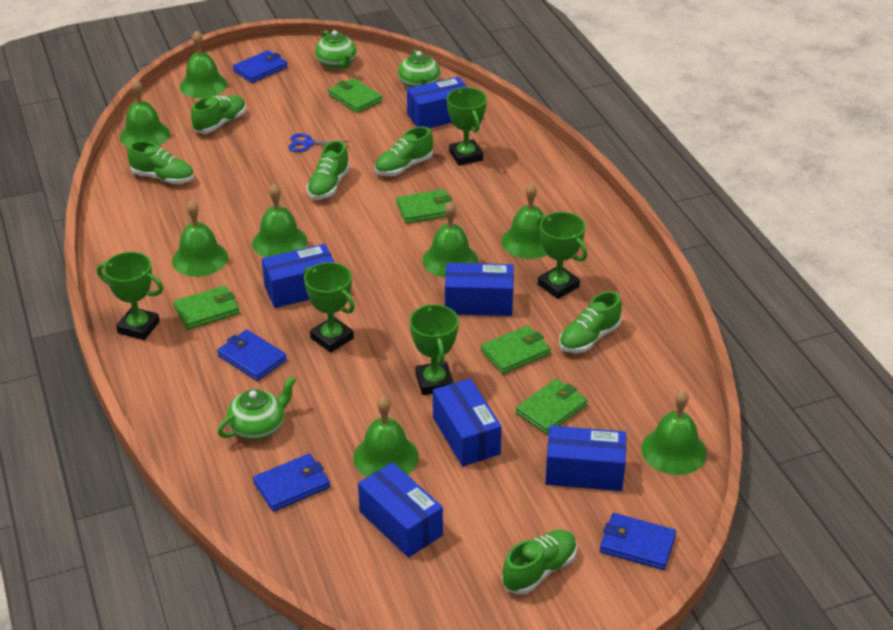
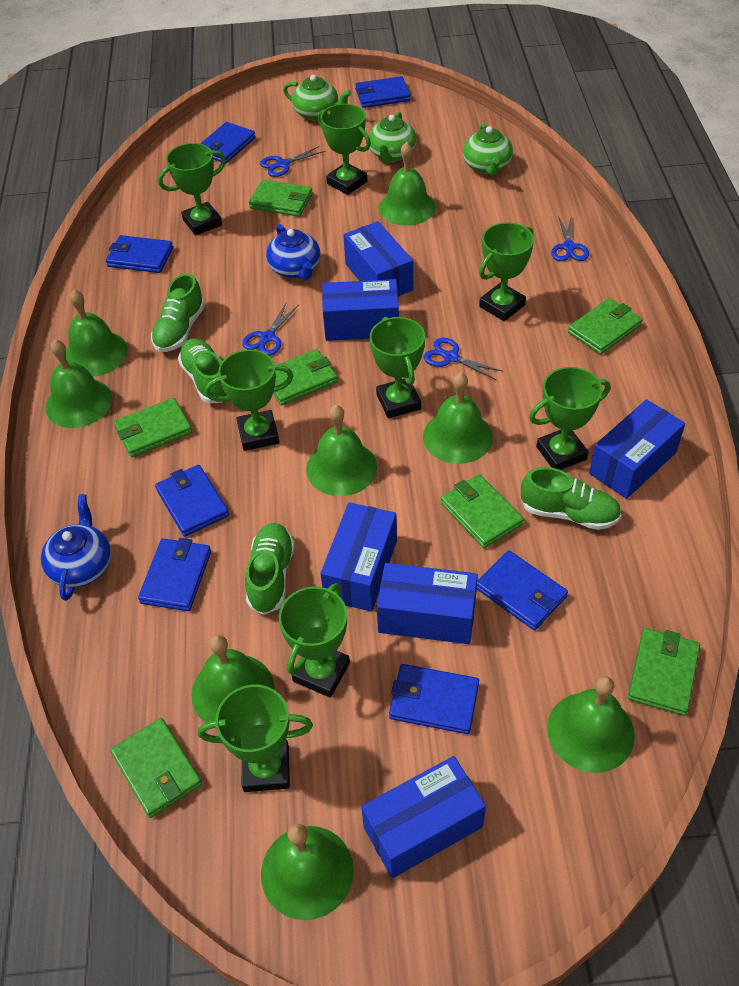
blue scissors: 1 -> 4
blue teapot: 0 -> 2
blue wallet: 4 -> 7
green shoe: 6 -> 4
green trophy: 5 -> 8
green wallet: 5 -> 7

